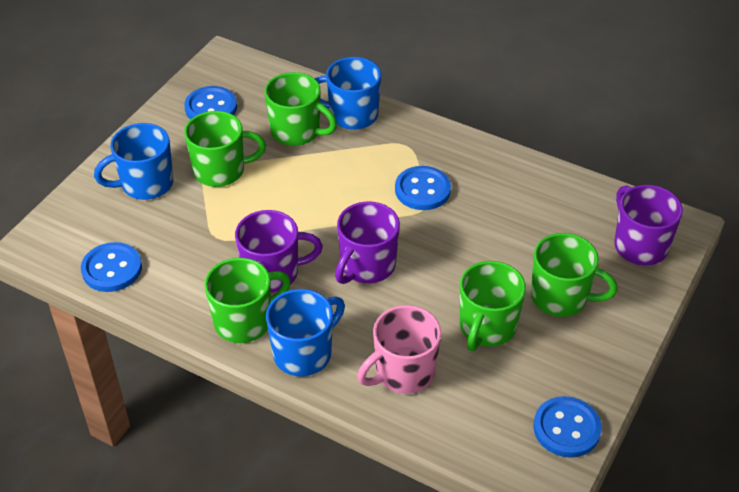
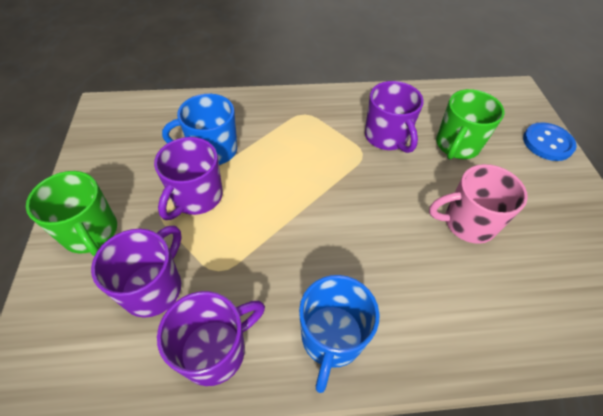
blue button: 4 -> 1
blue mug: 3 -> 2
green mug: 5 -> 2
purple mug: 3 -> 4

